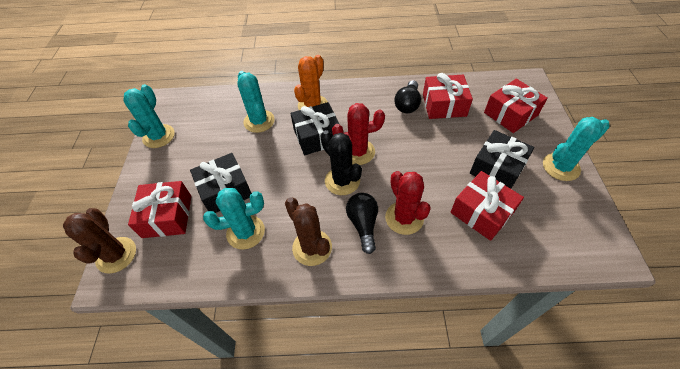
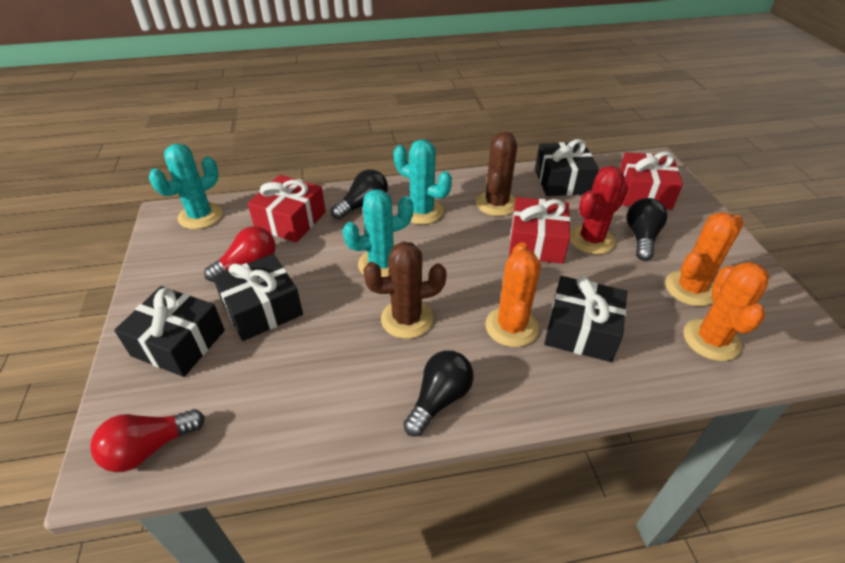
black cactus: 1 -> 0
black gift: 3 -> 4
black light bulb: 2 -> 3
orange cactus: 1 -> 3
red cactus: 2 -> 1
red gift: 4 -> 3
red light bulb: 0 -> 2
turquoise cactus: 4 -> 3

